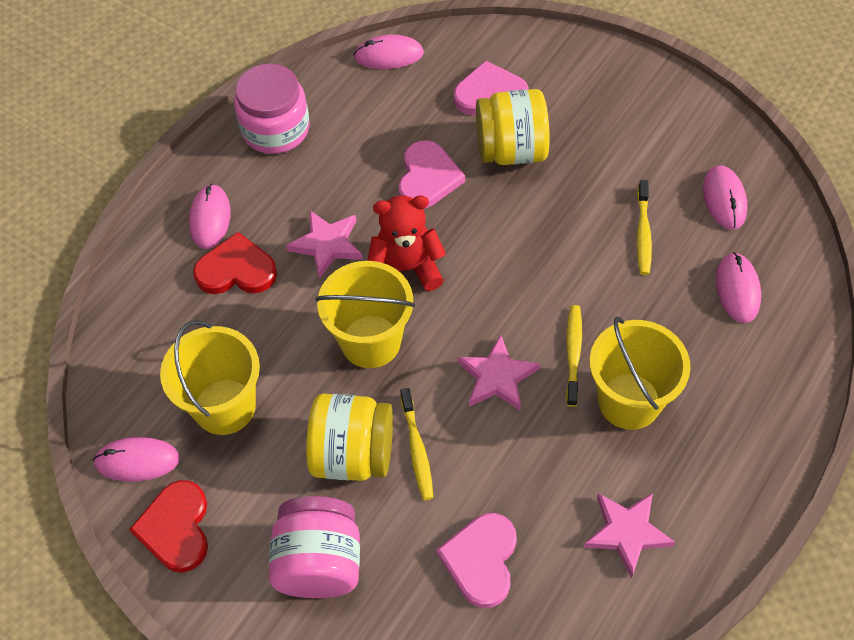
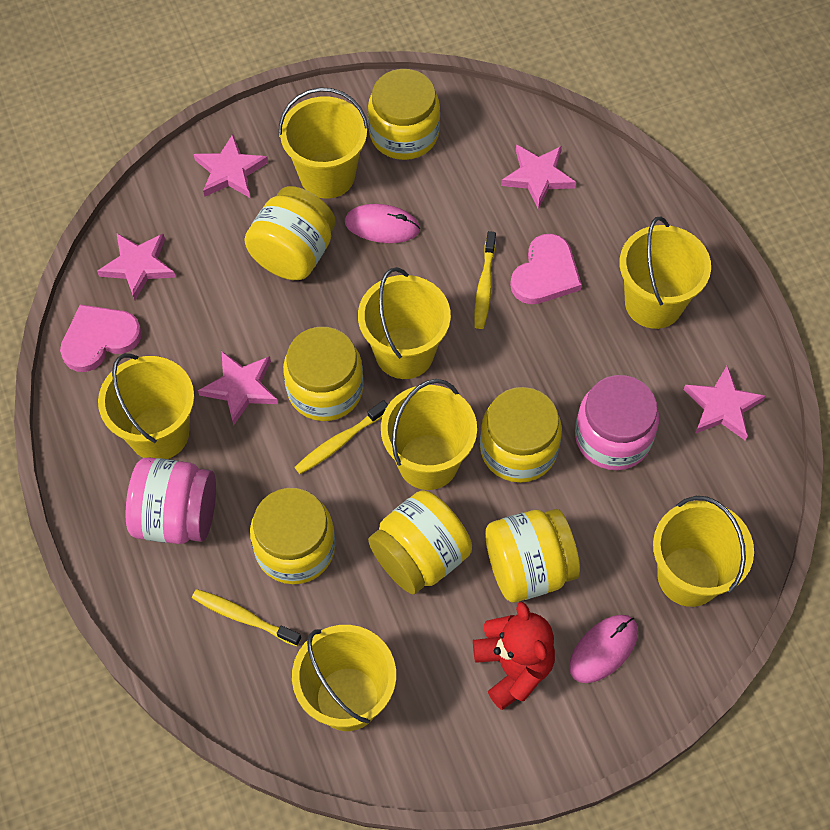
pink heart: 3 -> 2
pink mouse: 5 -> 2
pink star: 3 -> 5
red heart: 2 -> 0
yellow bucket: 3 -> 7
yellow jar: 2 -> 7

